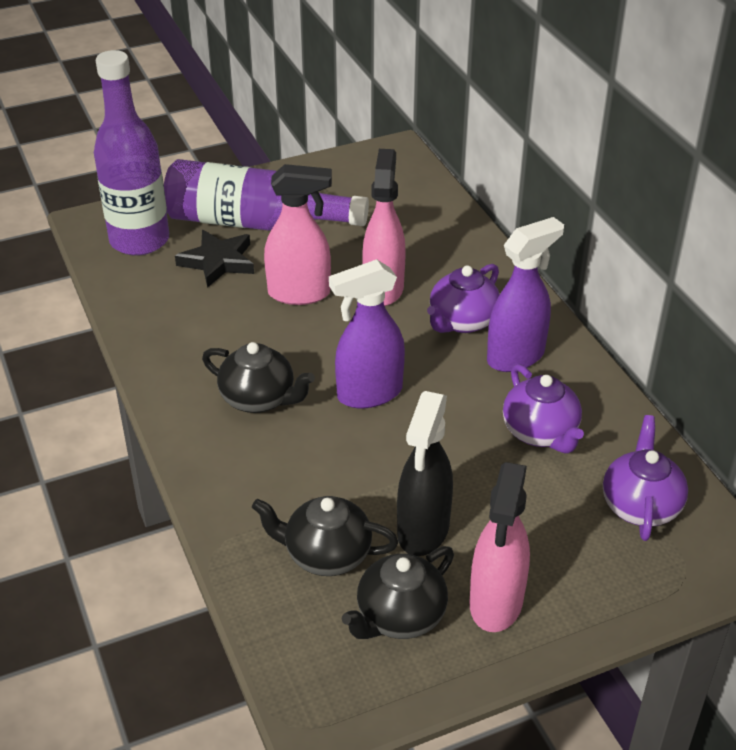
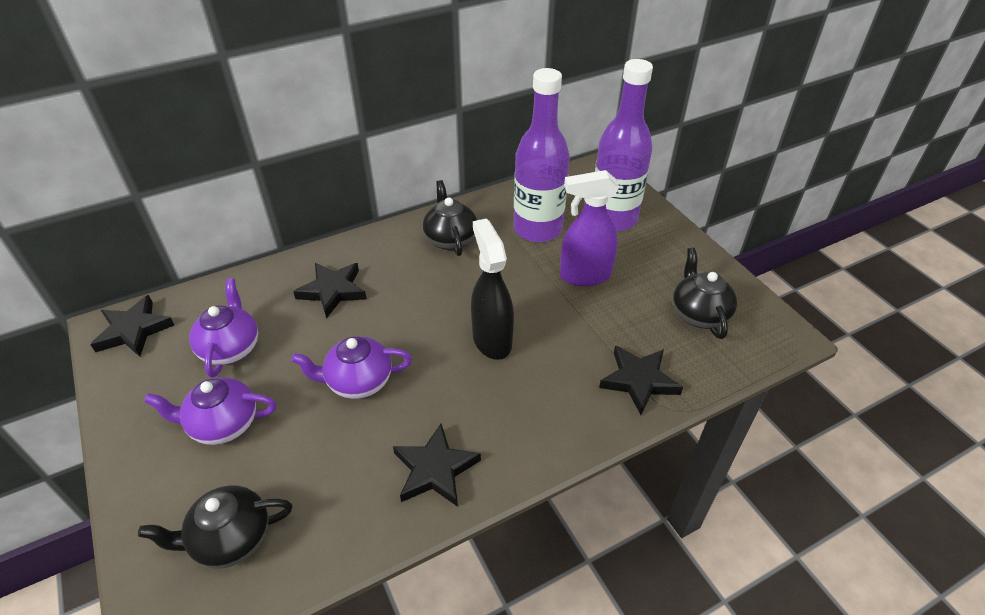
black star: 1 -> 4
pink spray bottle: 3 -> 0
purple spray bottle: 2 -> 1

